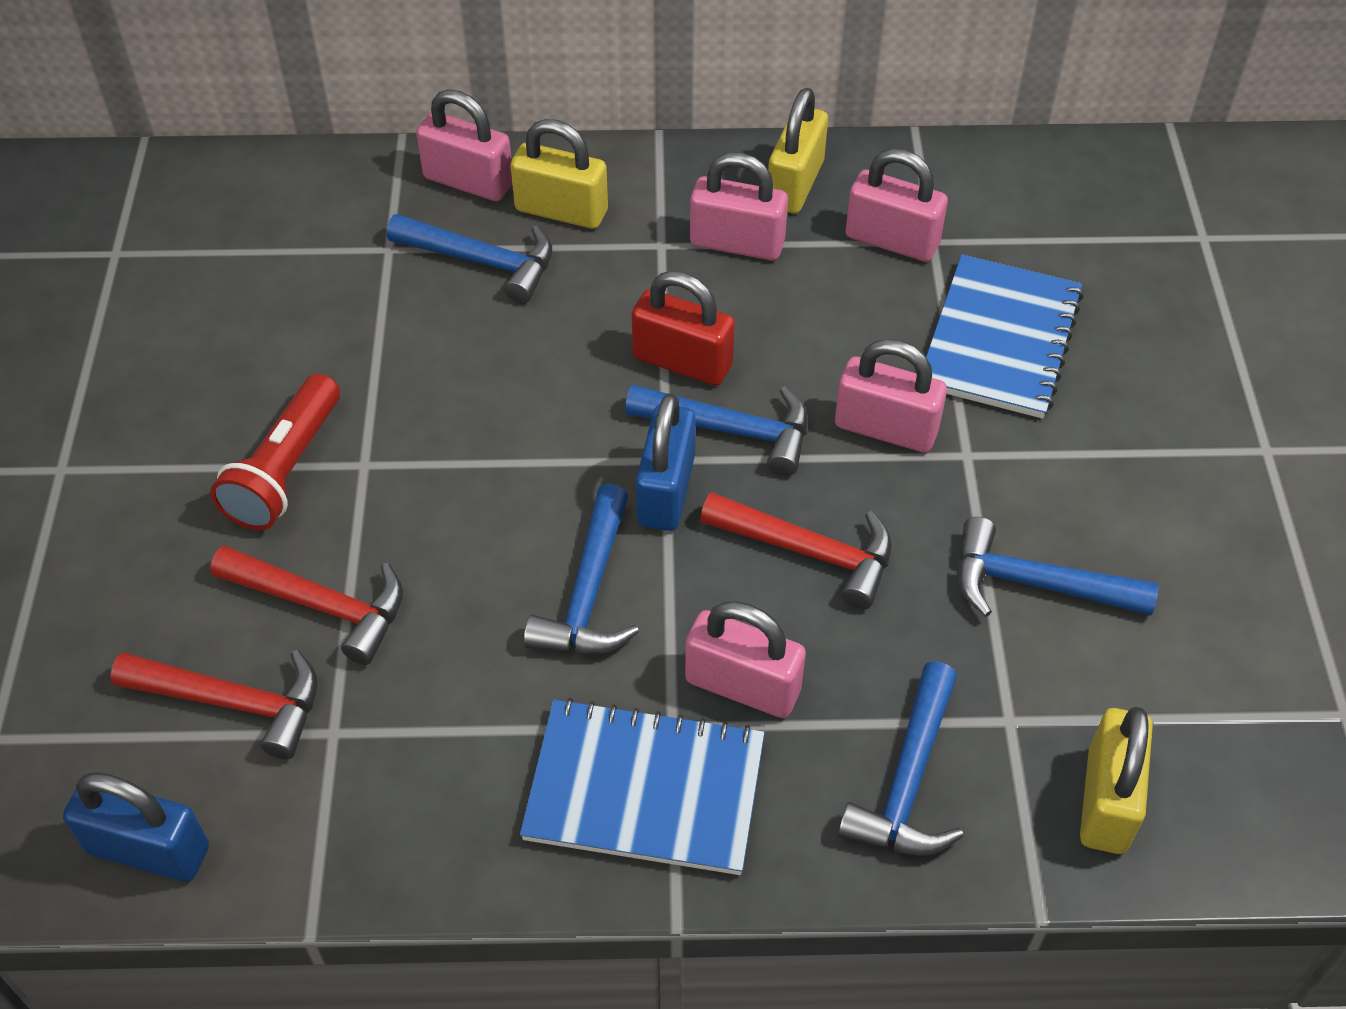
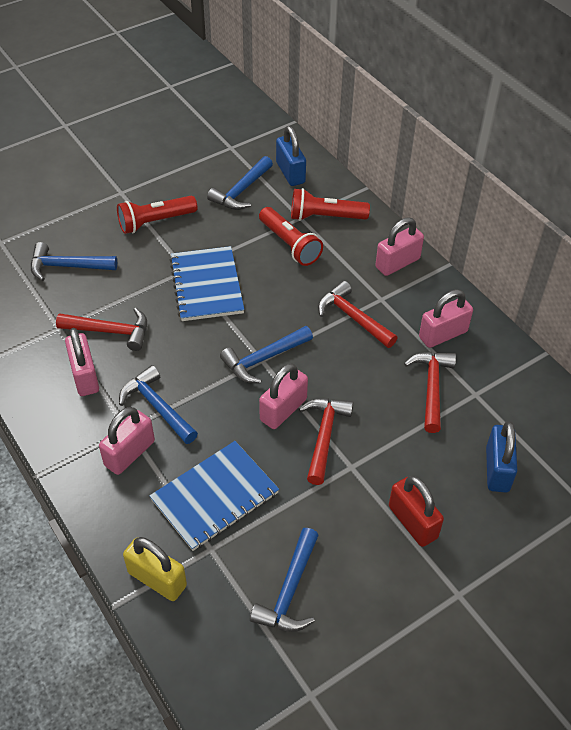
red flashlight: 1 -> 3
red hammer: 3 -> 4
yellow padlock: 3 -> 1

